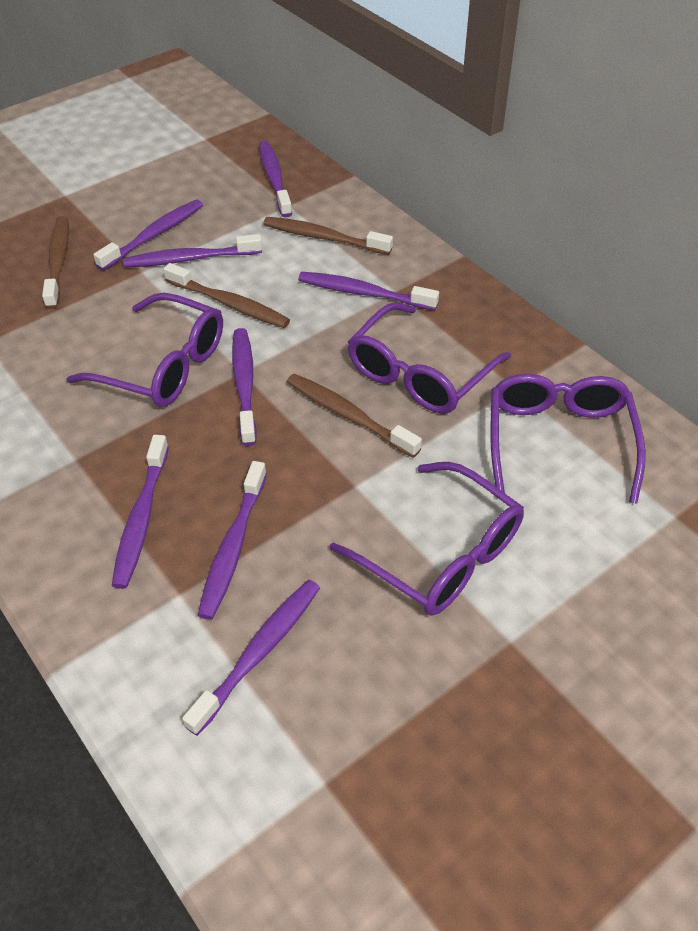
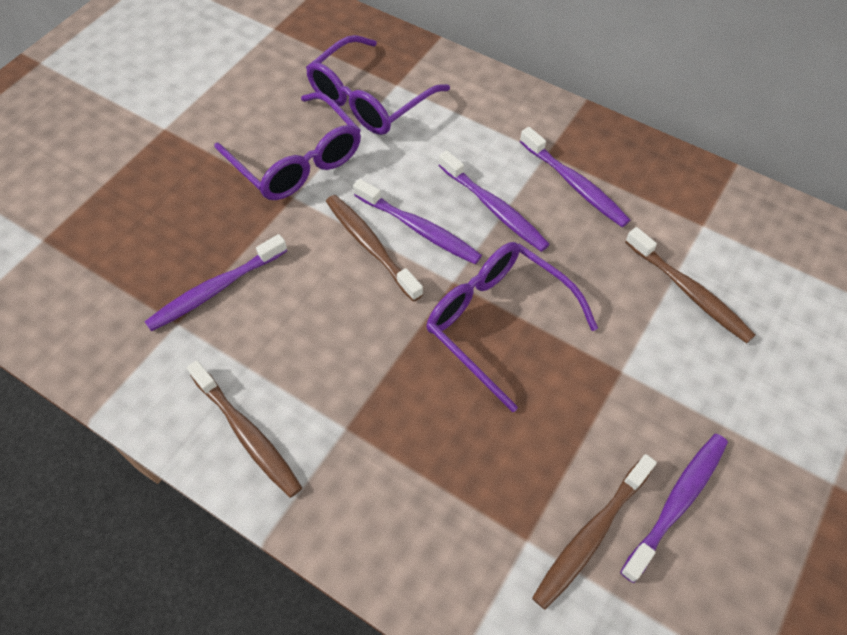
purple glasses: 4 -> 3
purple toothbrush: 8 -> 5

